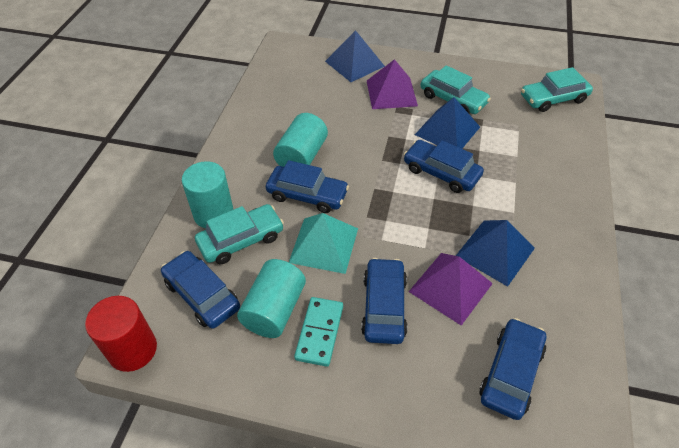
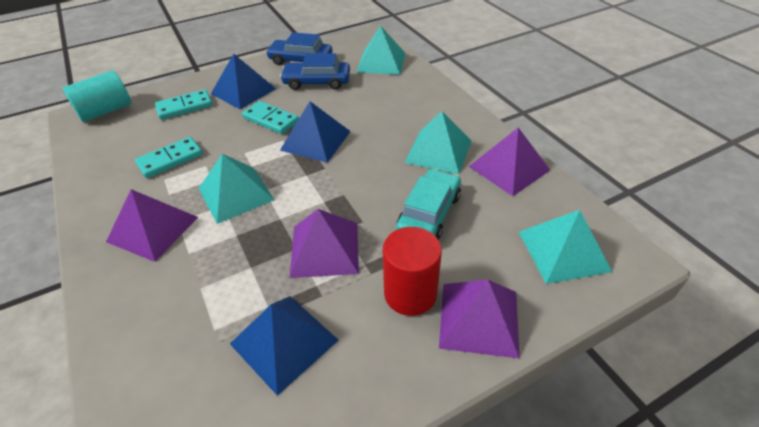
blue car: 5 -> 2
purple pyramid: 2 -> 4
turquoise car: 3 -> 1
turquoise cylinder: 3 -> 1
turquoise domino: 1 -> 3
turquoise pyramid: 1 -> 4

